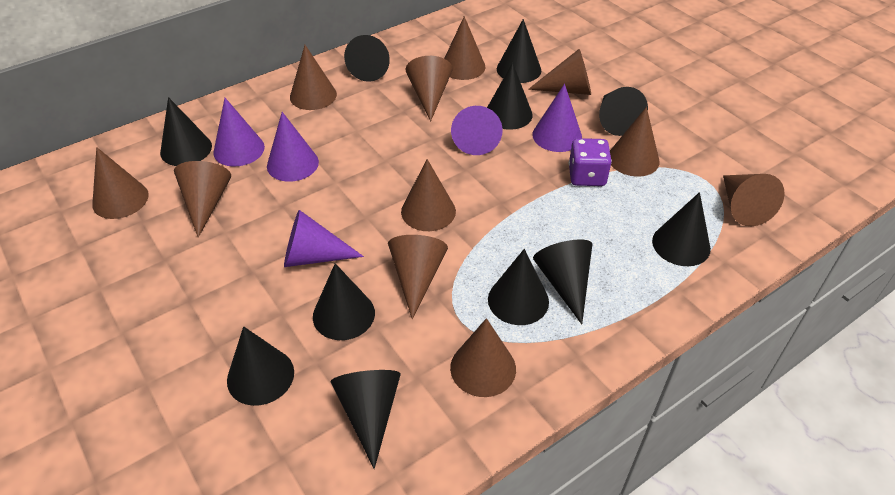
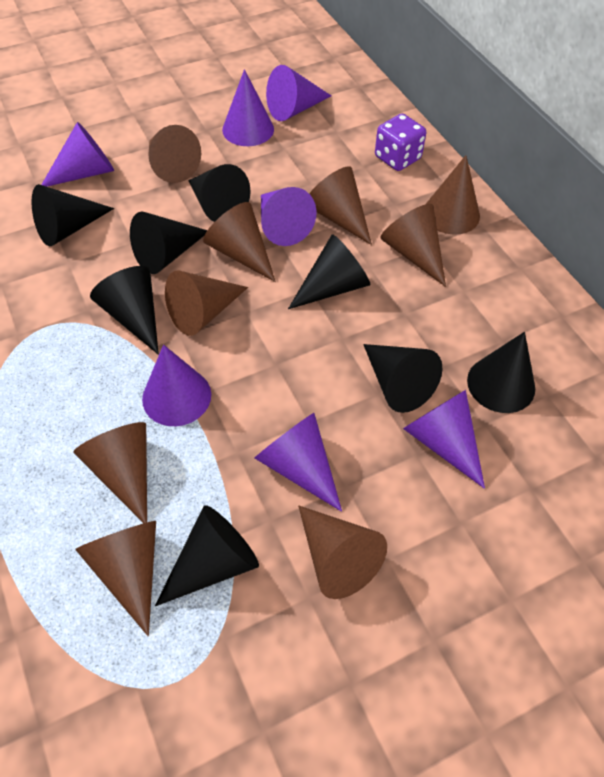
black cone: 11 -> 8
brown cone: 11 -> 9
purple cone: 5 -> 7

